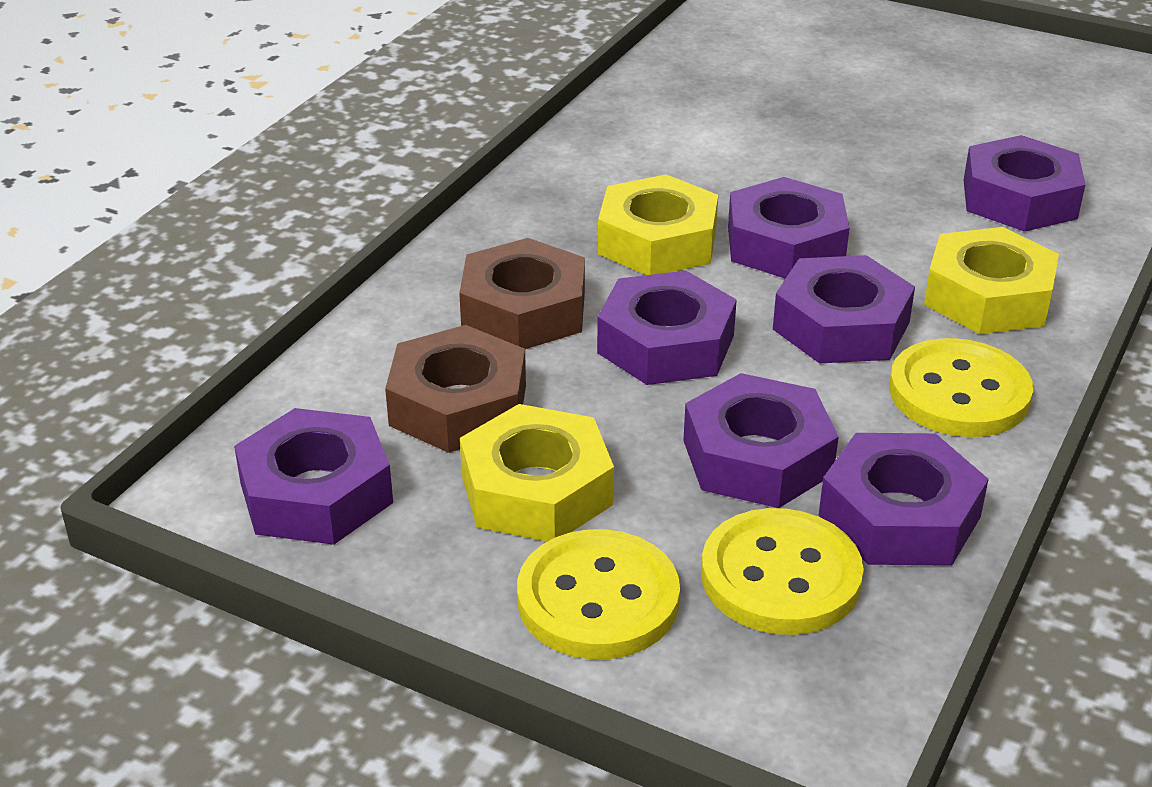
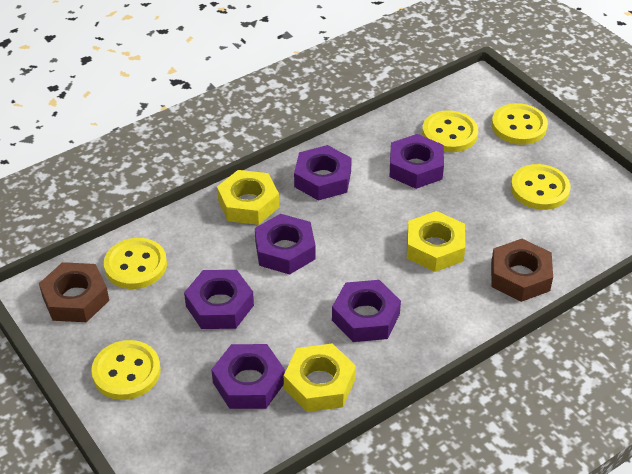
purple nut: 7 -> 6
yellow button: 3 -> 5

